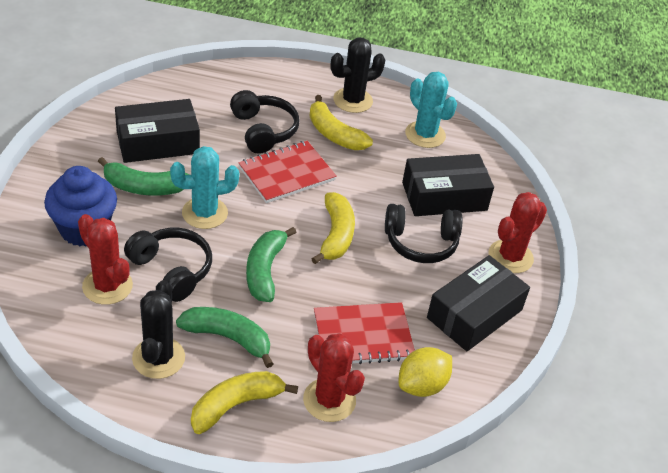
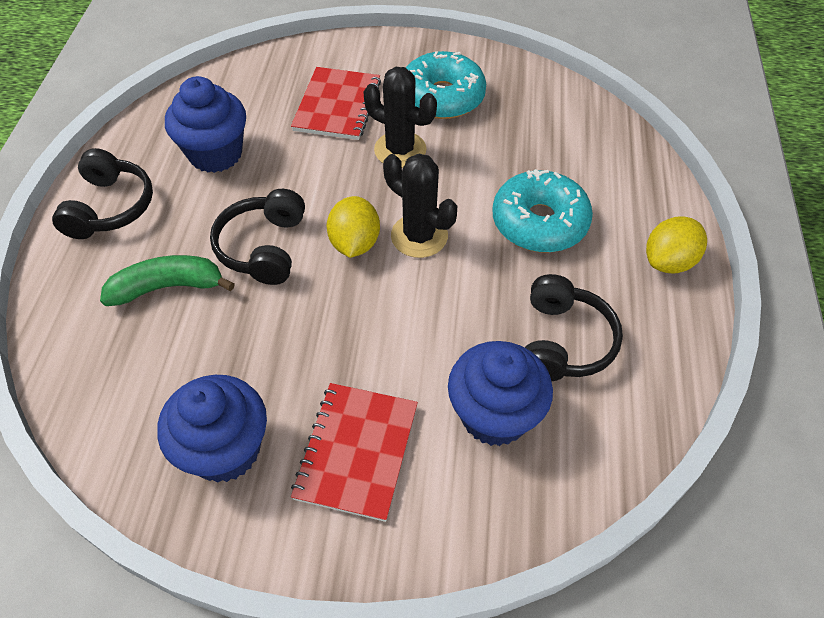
black box: 3 -> 0
blue cupcake: 1 -> 3
green banana: 3 -> 1
red cactus: 3 -> 0
turquoise cactus: 2 -> 0
turquoise donut: 0 -> 2
yellow banana: 3 -> 0
yellow lemon: 1 -> 2

